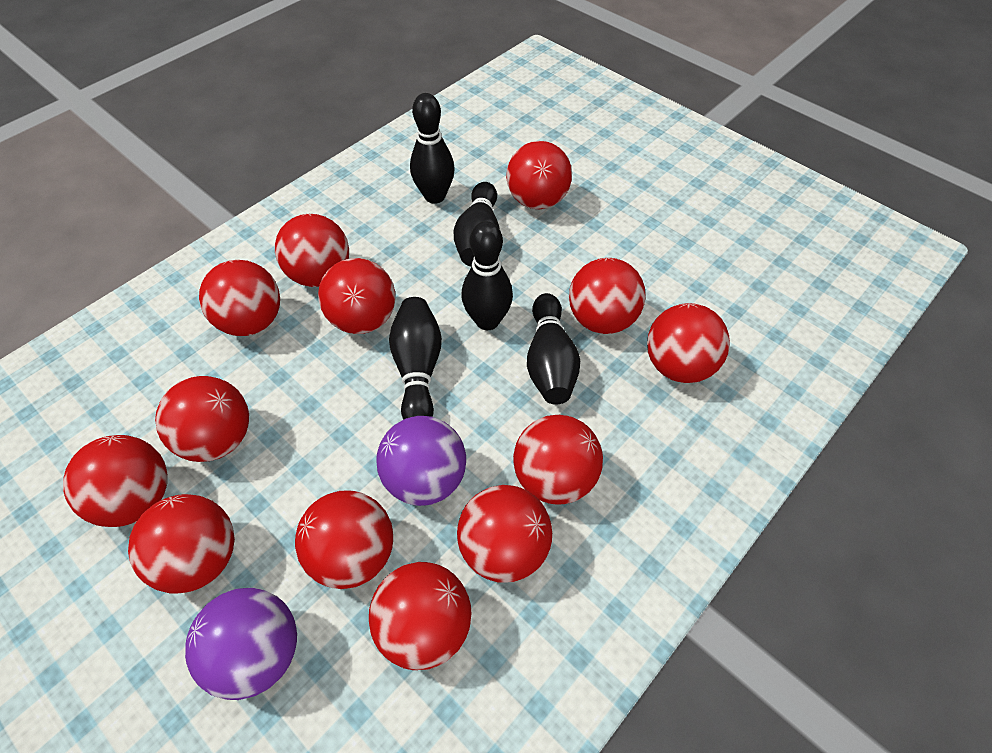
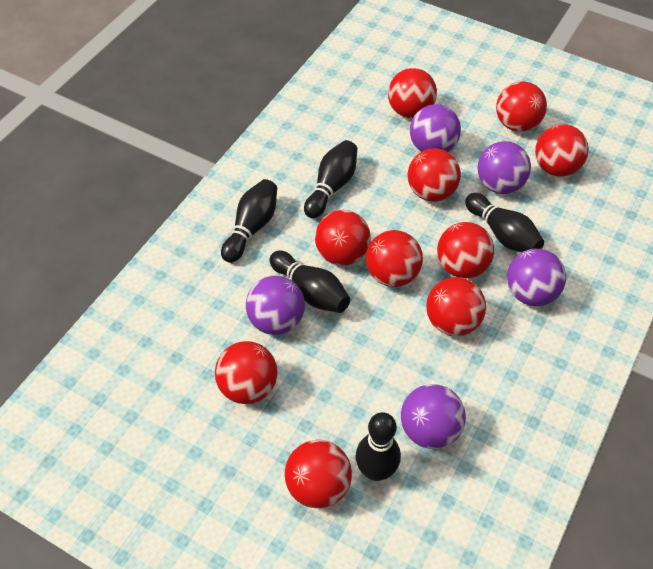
purple ball: 2 -> 5
red ball: 13 -> 10

